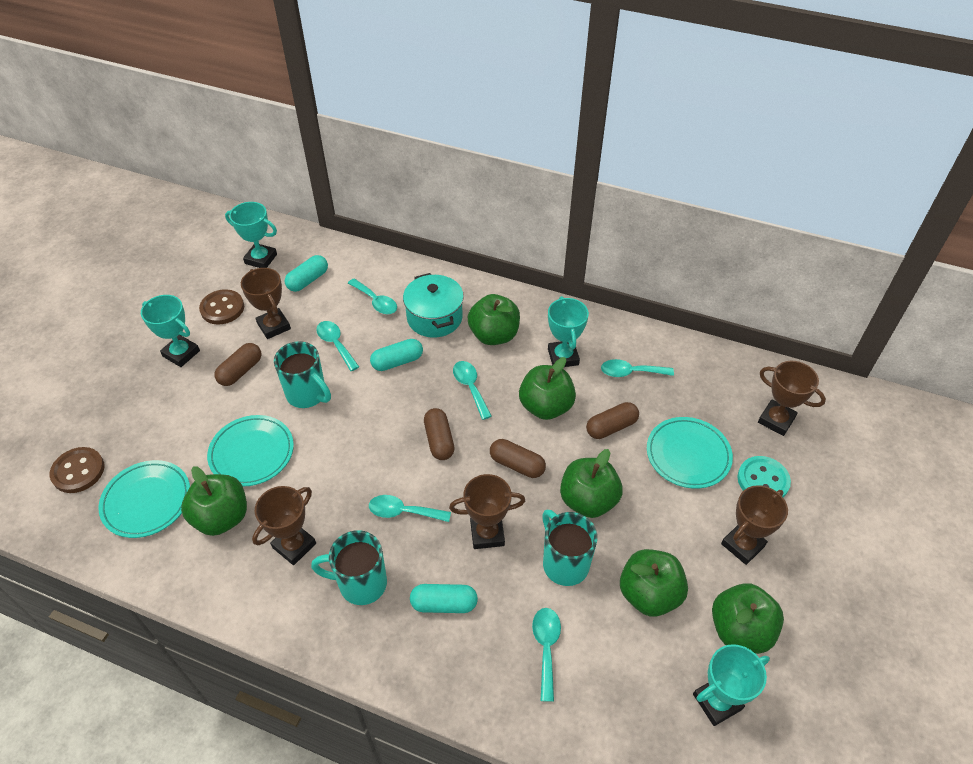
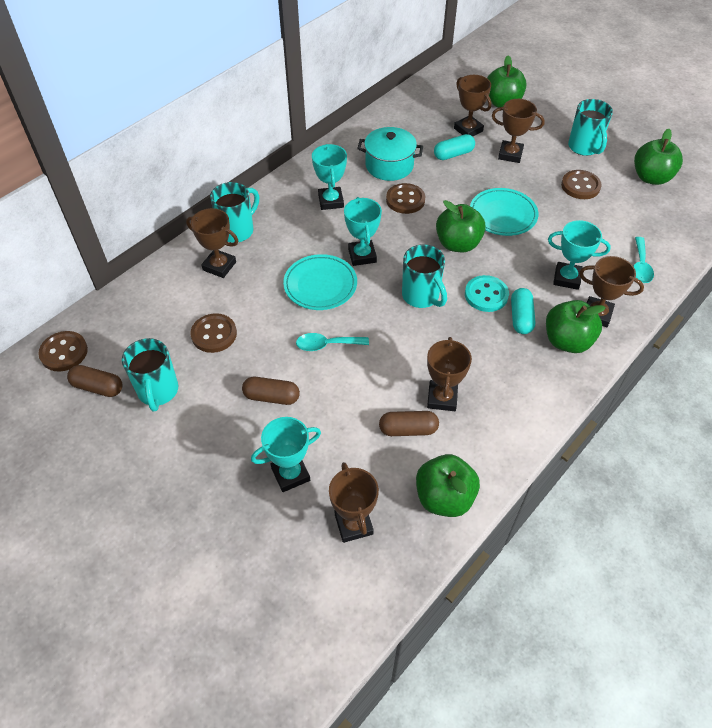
brown button: 2 -> 4
brown capsule: 4 -> 3
brown trophy: 5 -> 6
green apple: 6 -> 5
turquoise capsule: 3 -> 2
turquoise mug: 3 -> 4
turquoise plate: 3 -> 2
turquoise spoon: 6 -> 2

